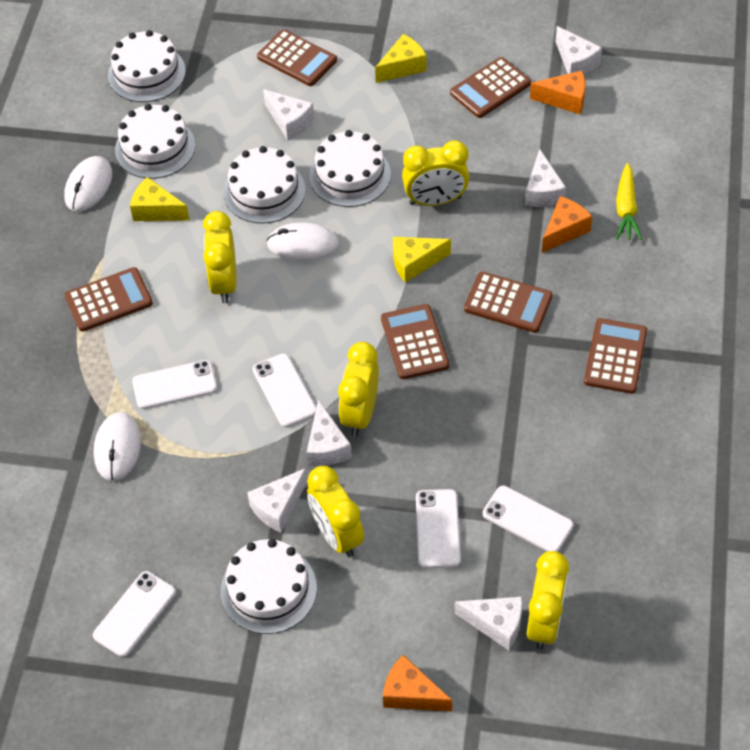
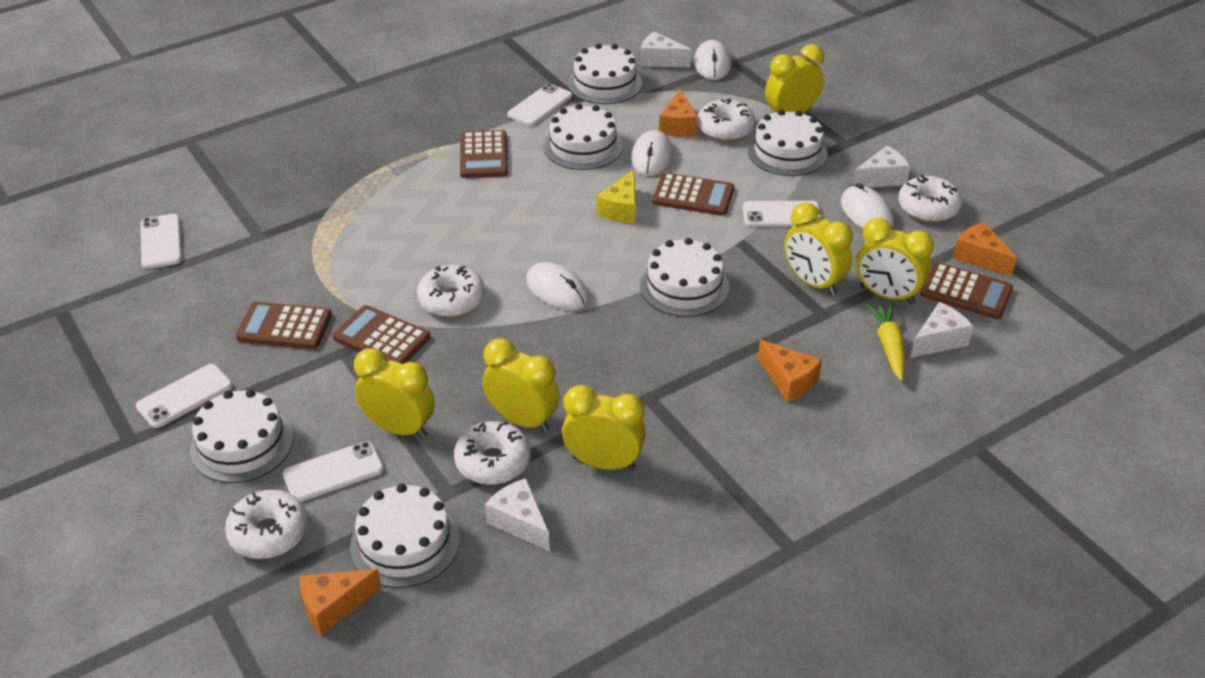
brown calculator: 6 -> 5
orange cheese: 3 -> 4
white cake: 5 -> 6
white cheese: 6 -> 4
white donut: 0 -> 5
white mouse: 3 -> 4
yellow cheese: 3 -> 1
yellow clock: 5 -> 6

